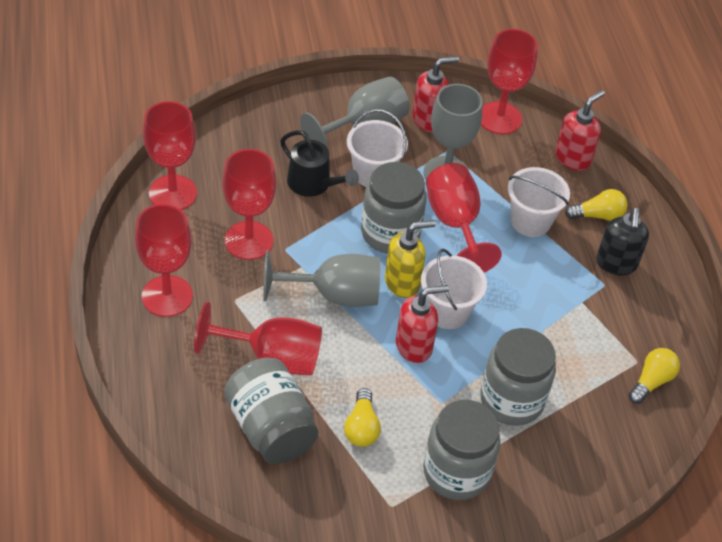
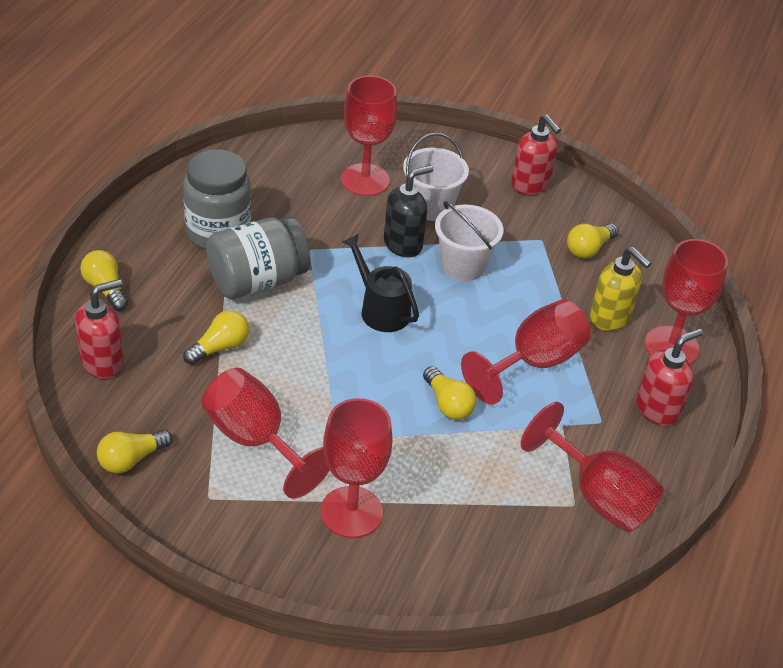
grey goblet: 3 -> 0
grey jar: 4 -> 2
white bucket: 3 -> 2
yellow light bulb: 3 -> 5

